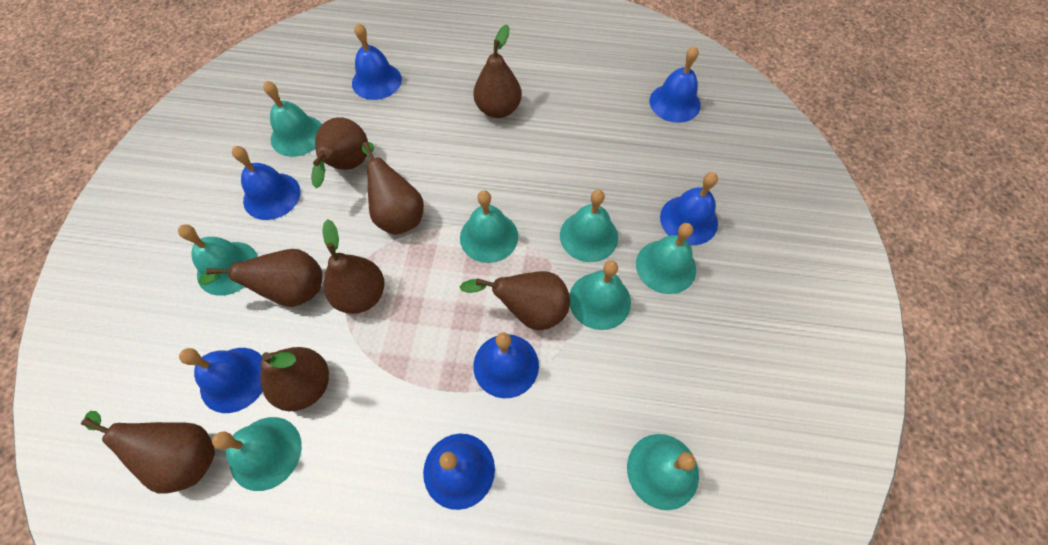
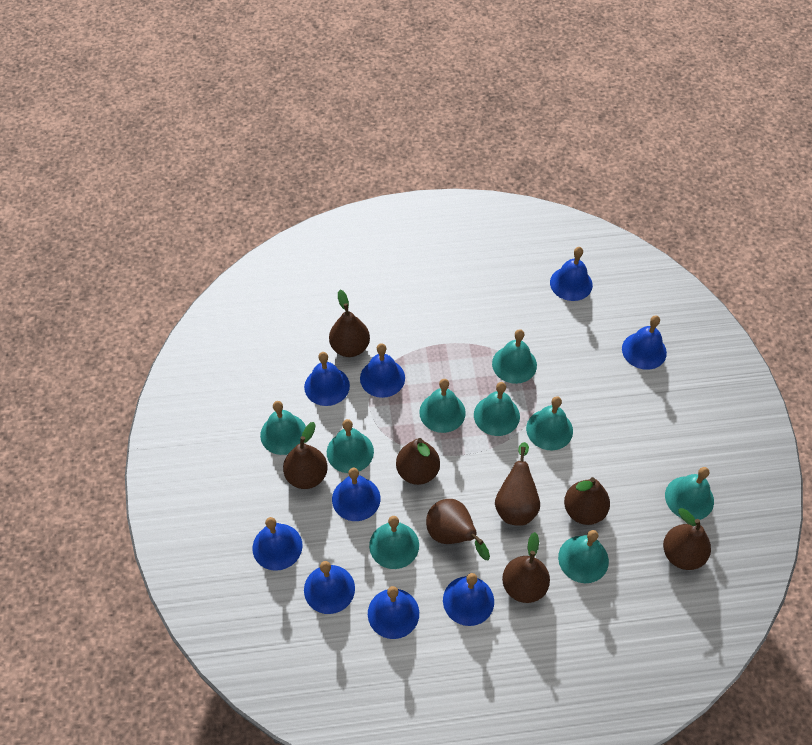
blue bell: 7 -> 9
turquoise bell: 8 -> 9

